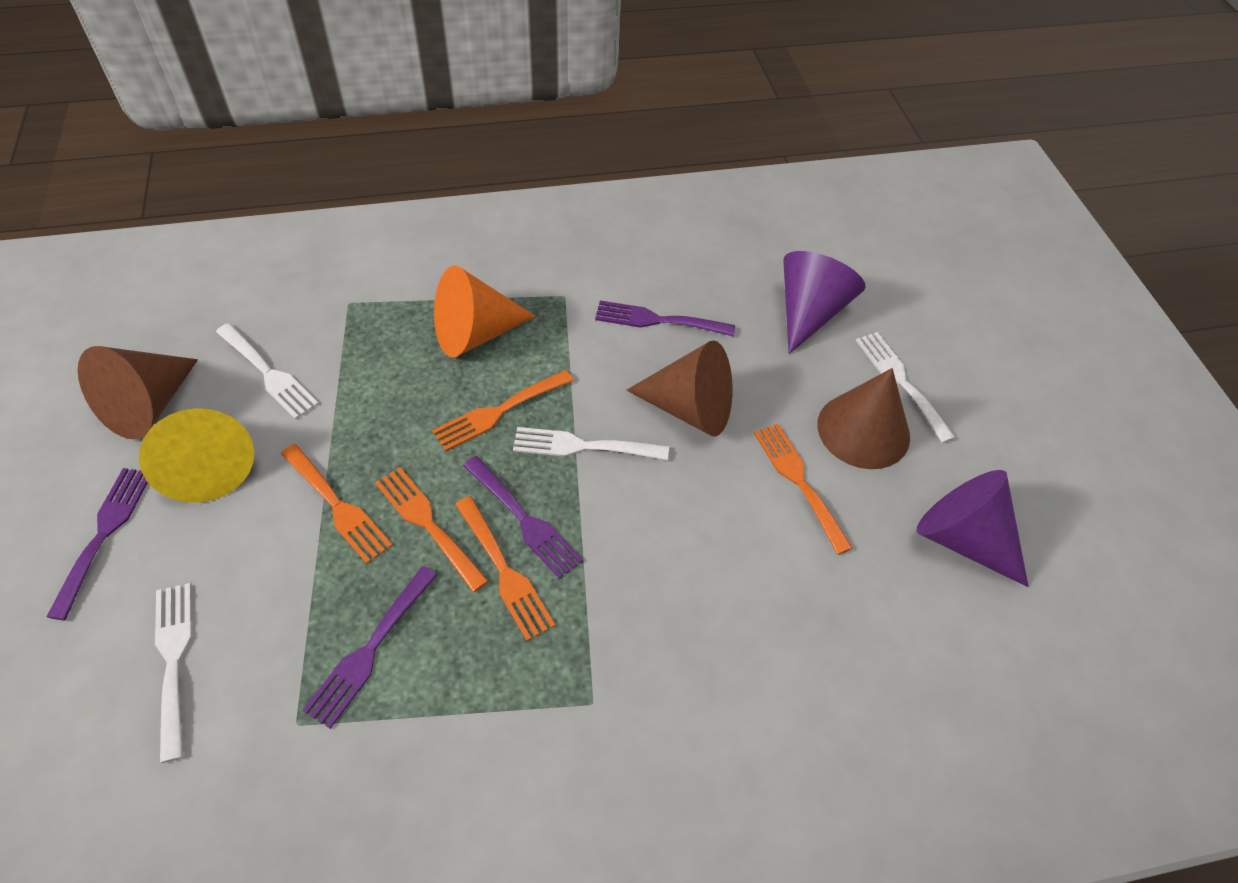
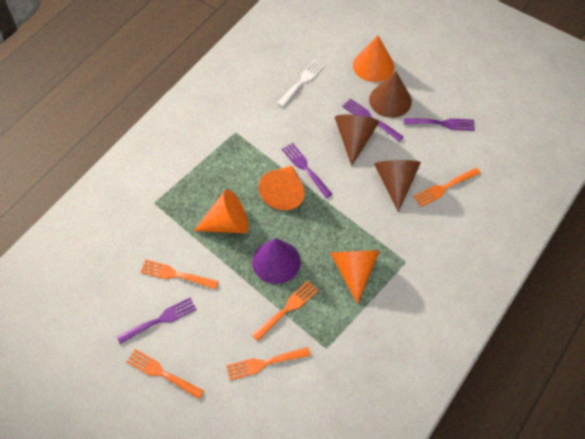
orange cone: 1 -> 4
purple cone: 2 -> 1
white fork: 4 -> 1
yellow cone: 1 -> 0

